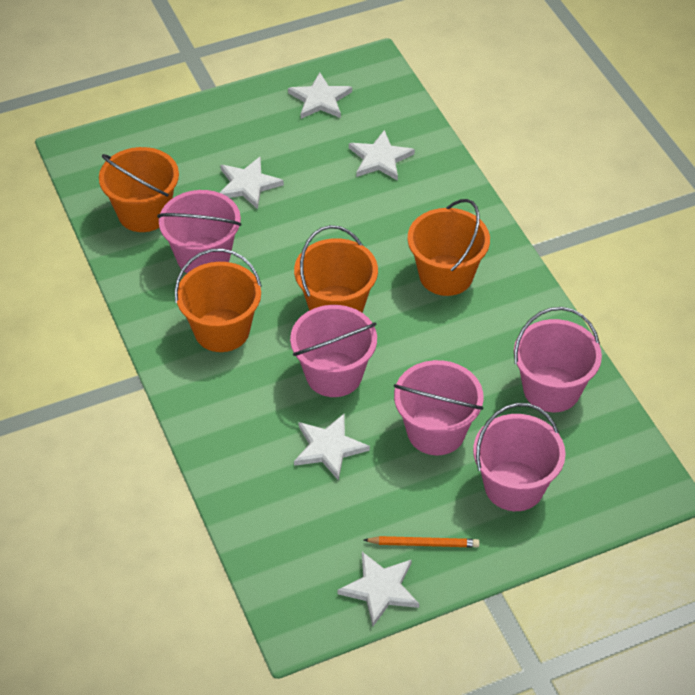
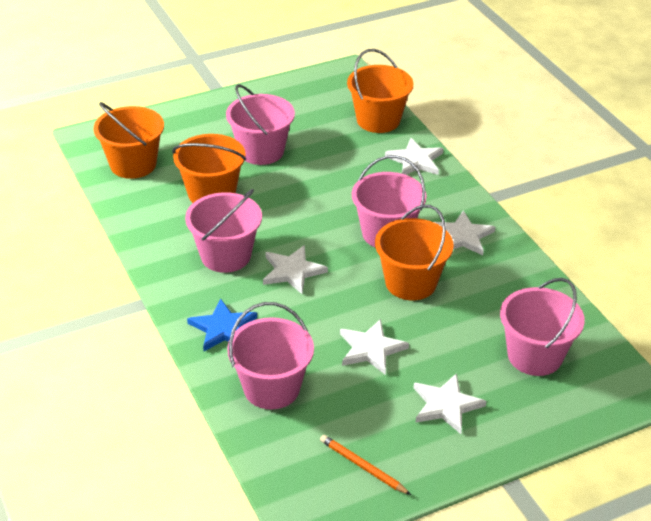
blue star: 0 -> 1

